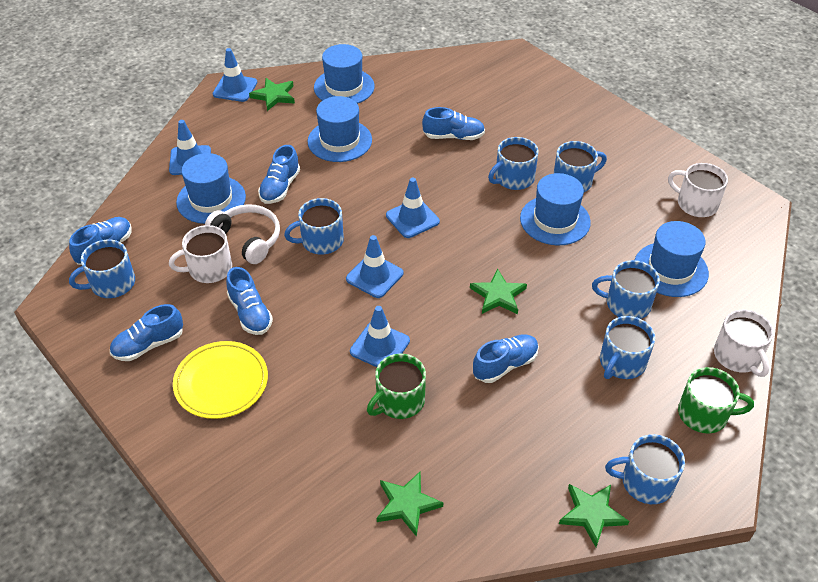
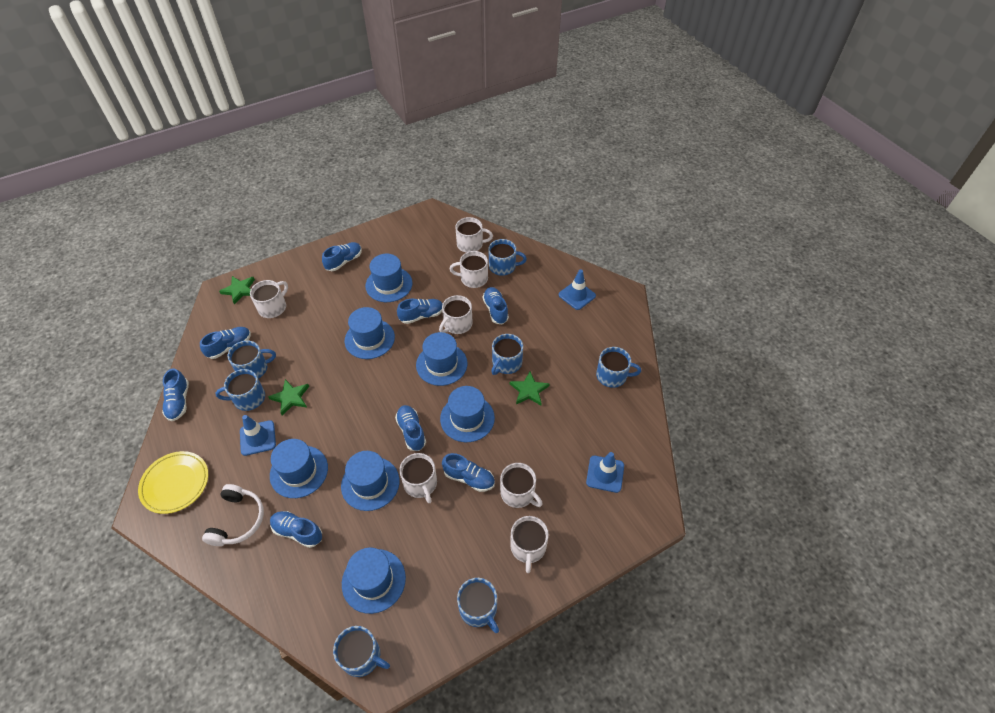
blue hat: 5 -> 7
blue shoe: 6 -> 8
blue traffic cone: 5 -> 3
green mug: 2 -> 0
green star: 4 -> 3
white mug: 3 -> 7

